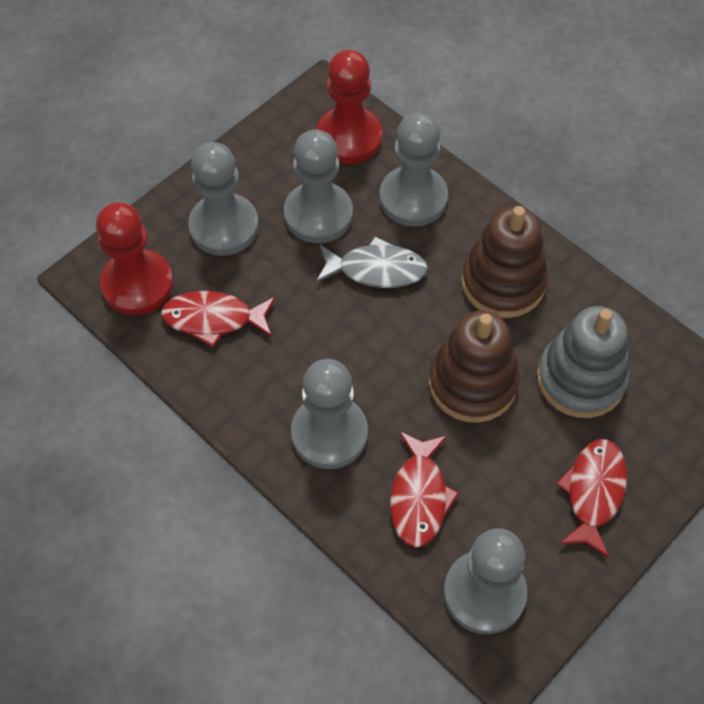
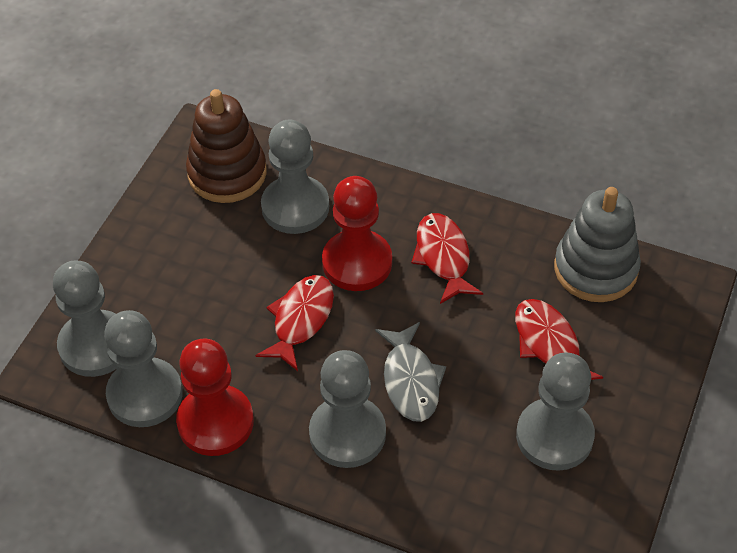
brown stacking toy: 2 -> 1

